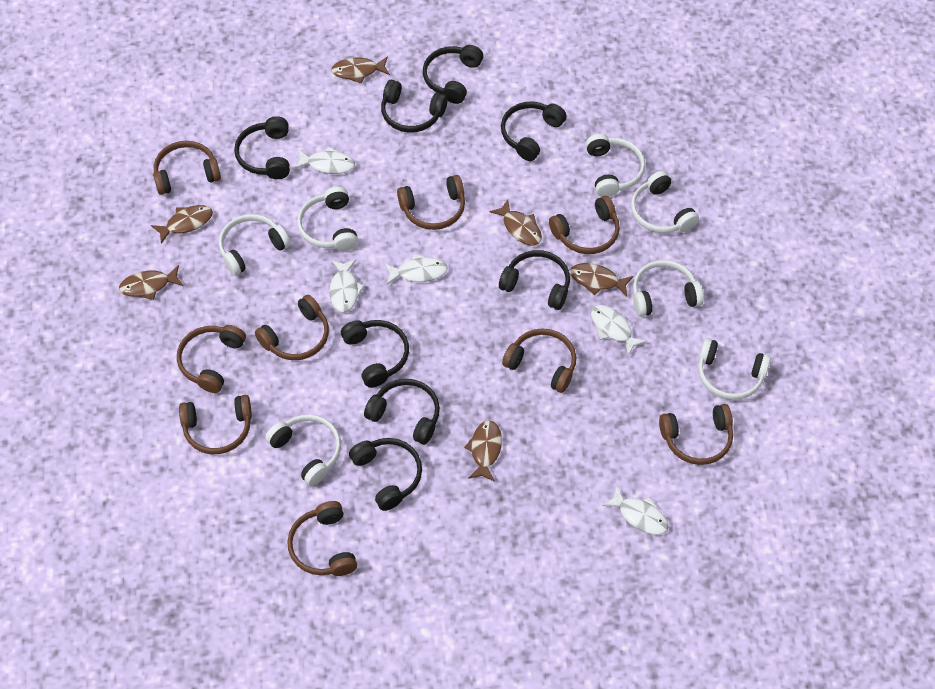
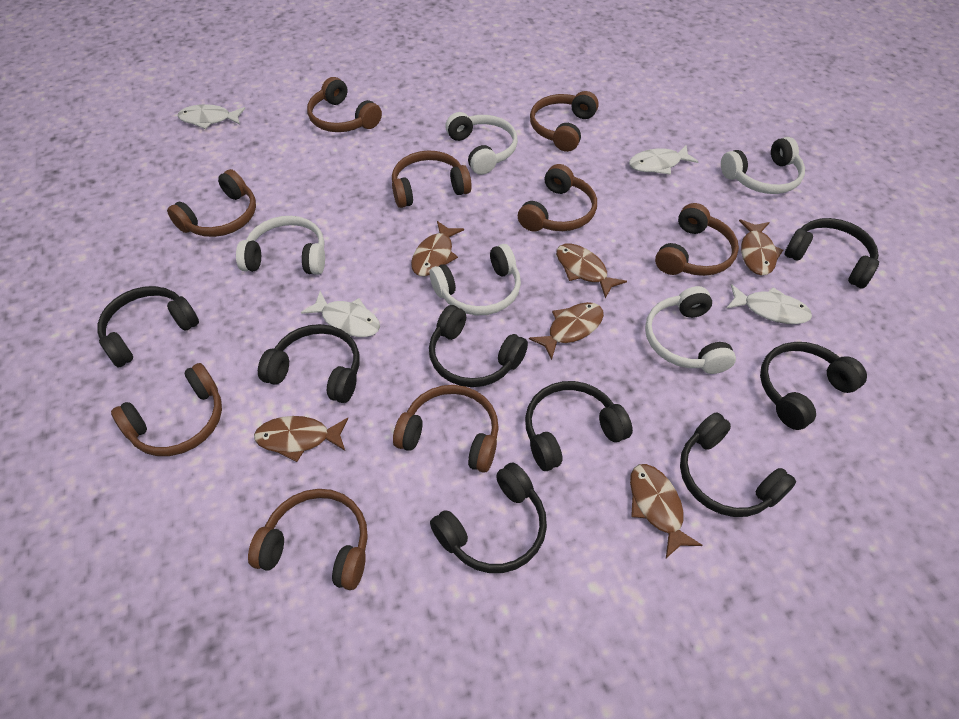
white fish: 5 -> 4
white headphones: 7 -> 5

